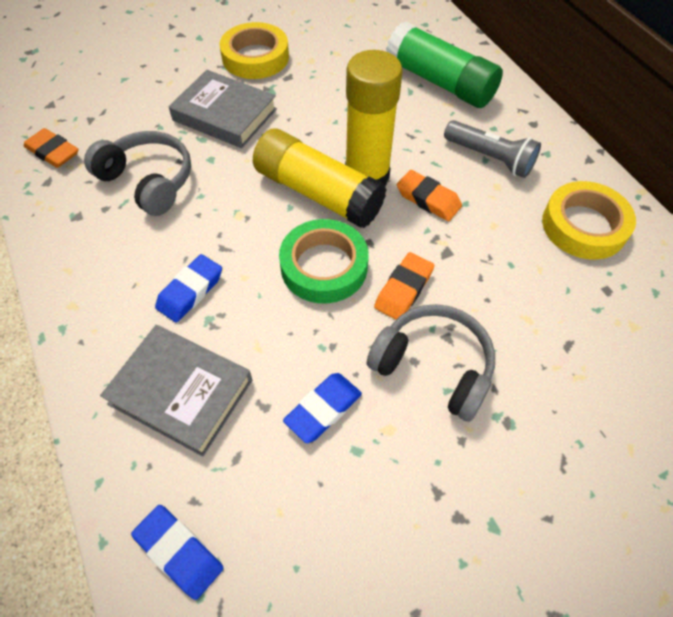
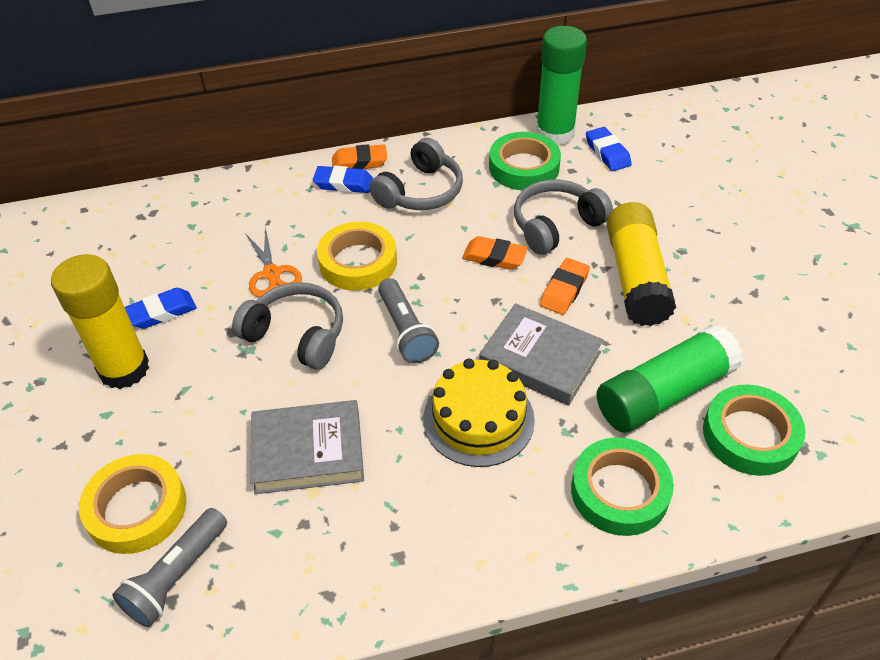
green glue stick: 1 -> 2
green tape: 1 -> 3
grey flashlight: 1 -> 2
grey headphones: 2 -> 3
orange scissors: 0 -> 1
yellow cake: 0 -> 1

